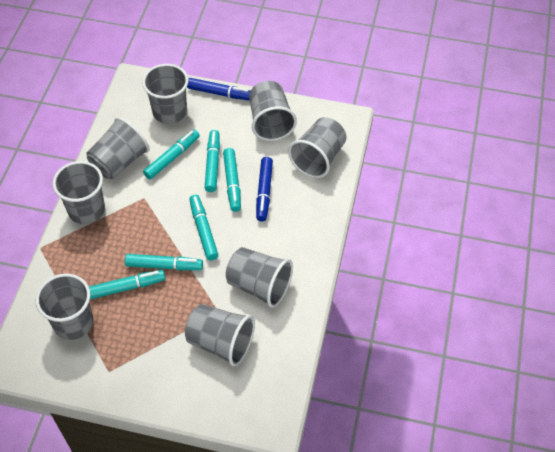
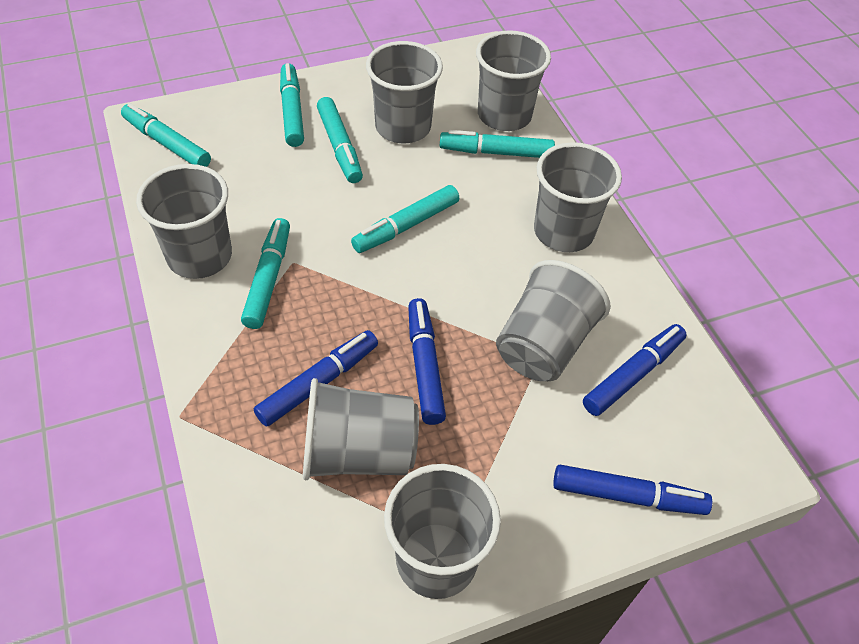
blue marker: 2 -> 4
grey cup: 8 -> 7

